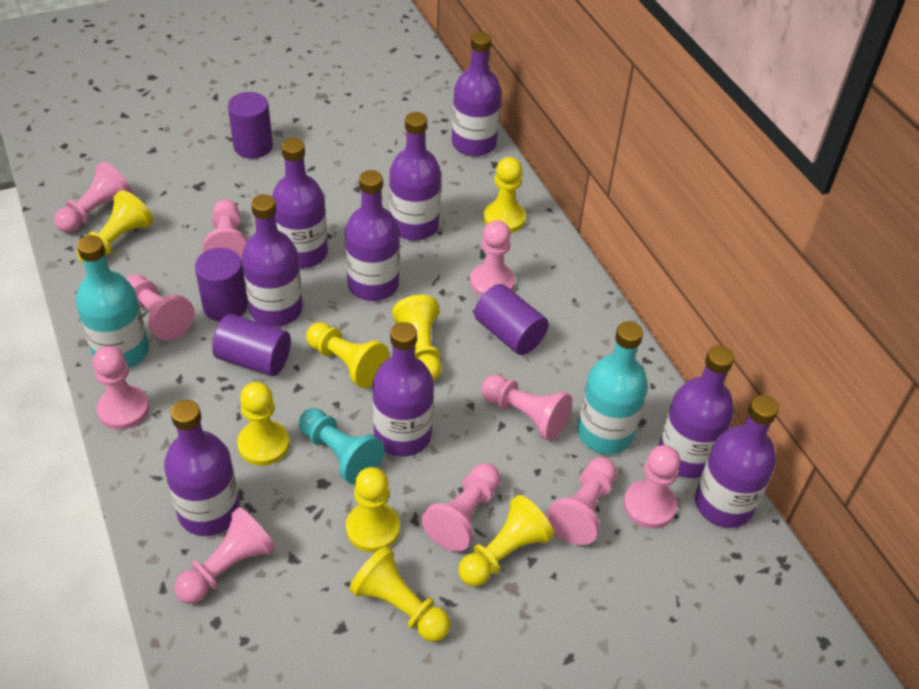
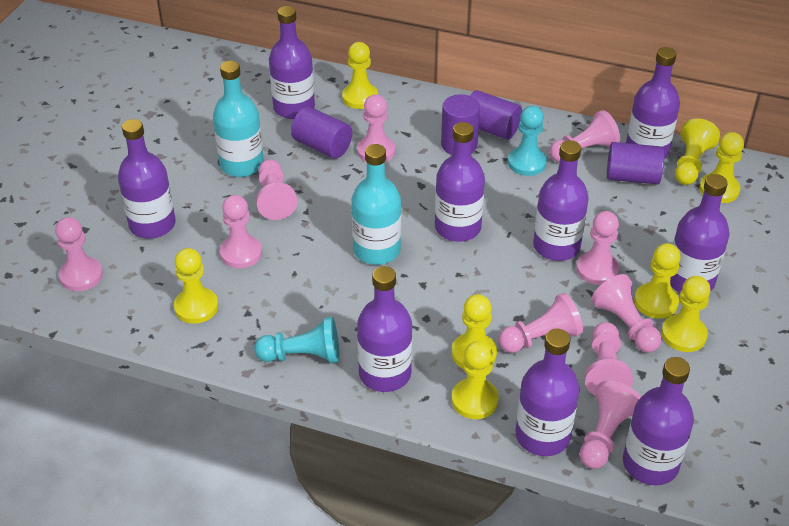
turquoise pawn: 1 -> 2

